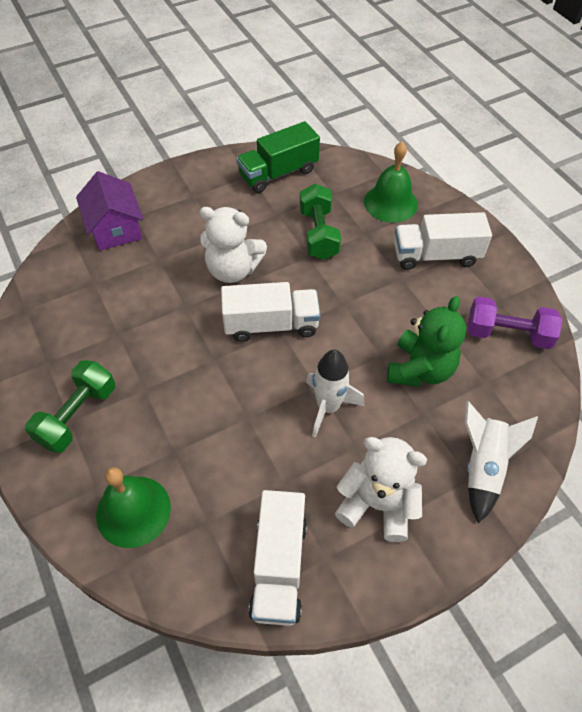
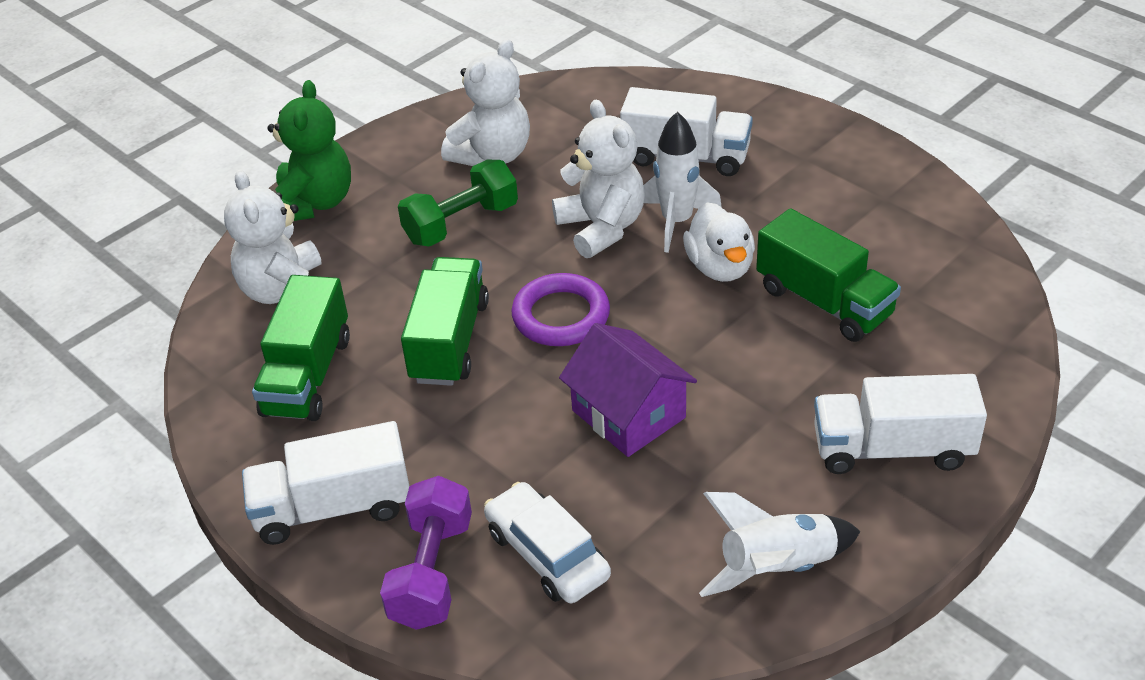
green bell: 2 -> 0
green dumbbell: 2 -> 1
green truck: 1 -> 3
purple ring: 0 -> 1
white car: 0 -> 1
white duck: 0 -> 1
white teddy bear: 2 -> 3

